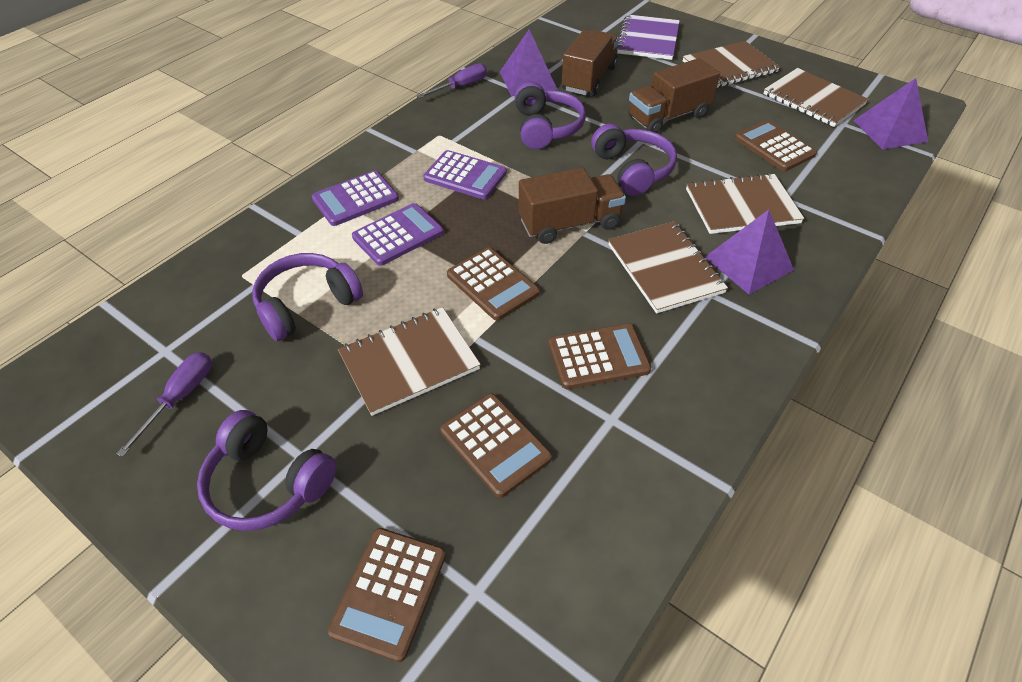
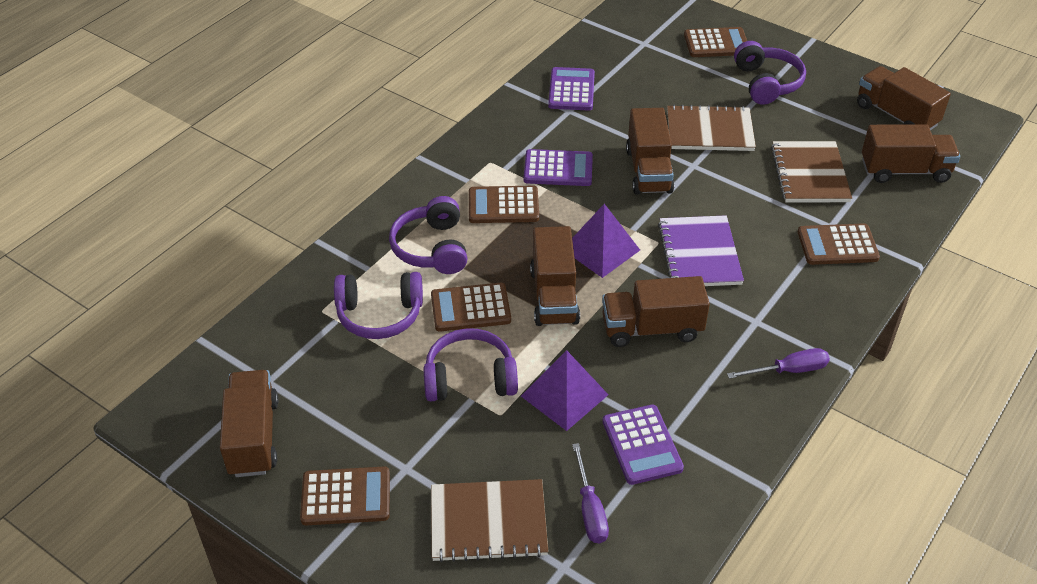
brown notebook: 5 -> 3
brown truck: 3 -> 6
purple pyramid: 3 -> 2

